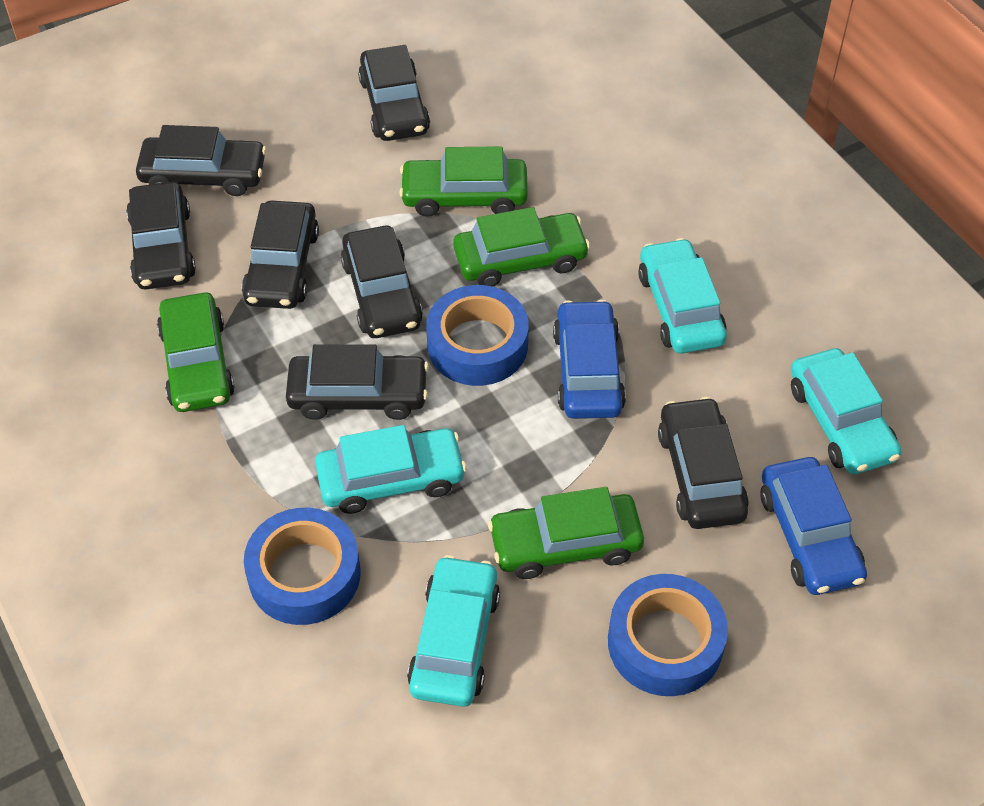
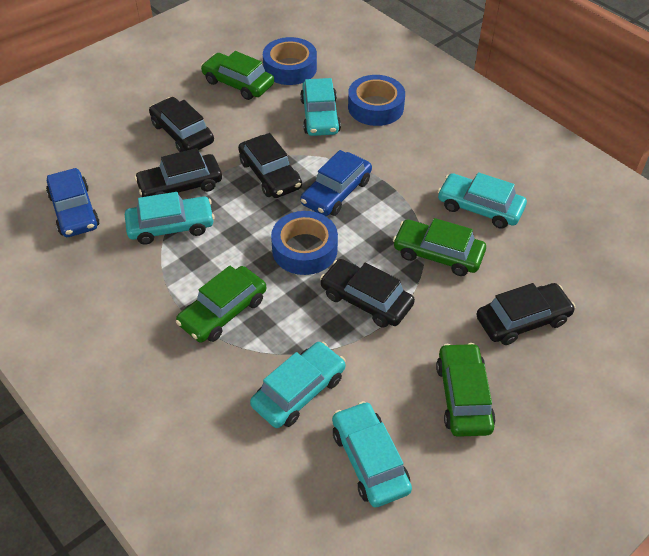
black car: 7 -> 5
turquoise car: 4 -> 5

